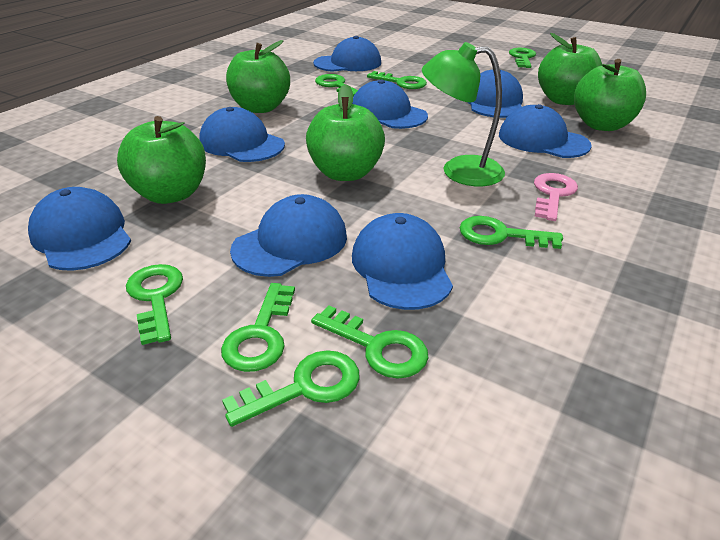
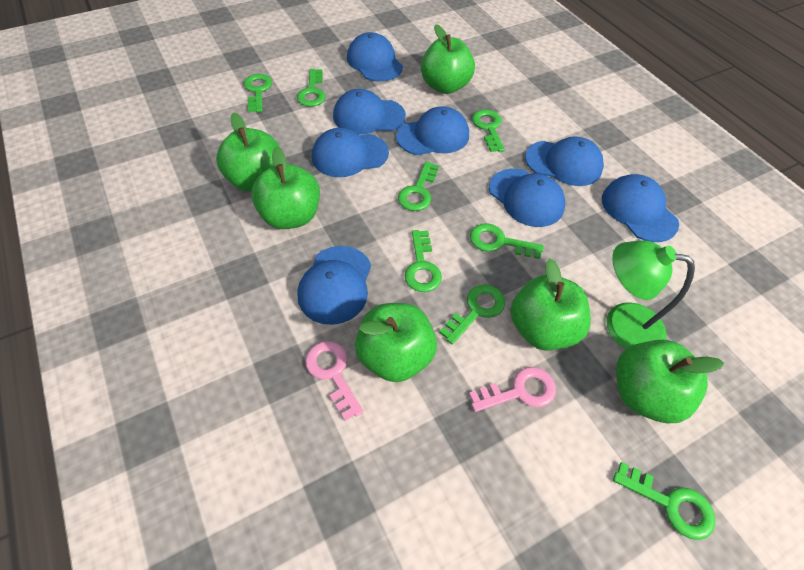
green apple: 5 -> 6
pink key: 1 -> 2

